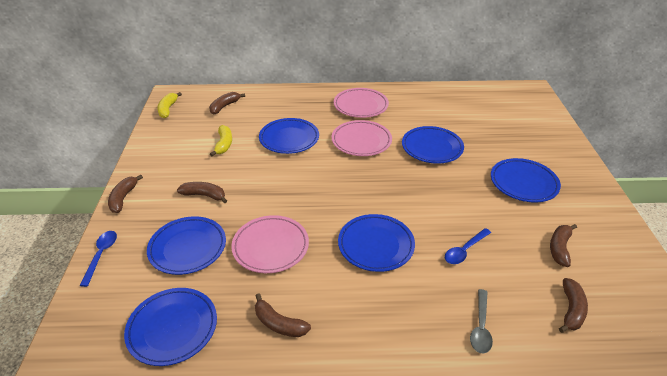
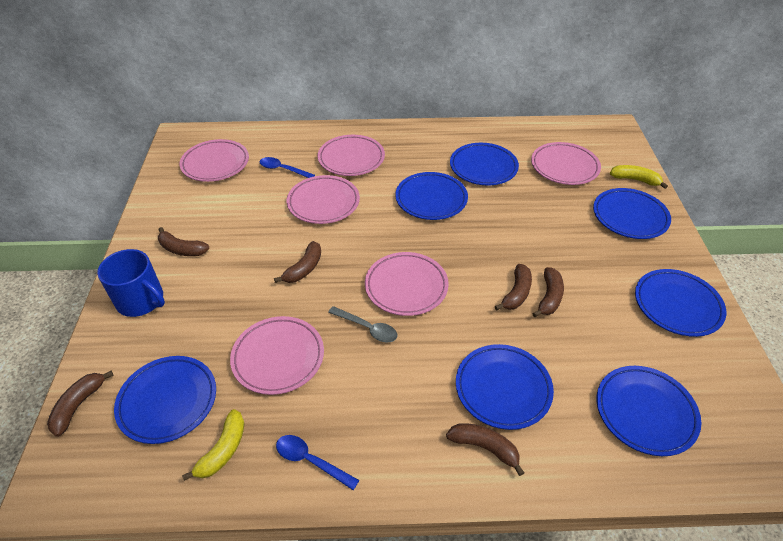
blue mug: 0 -> 1
blue plate: 6 -> 7
pink plate: 3 -> 6

